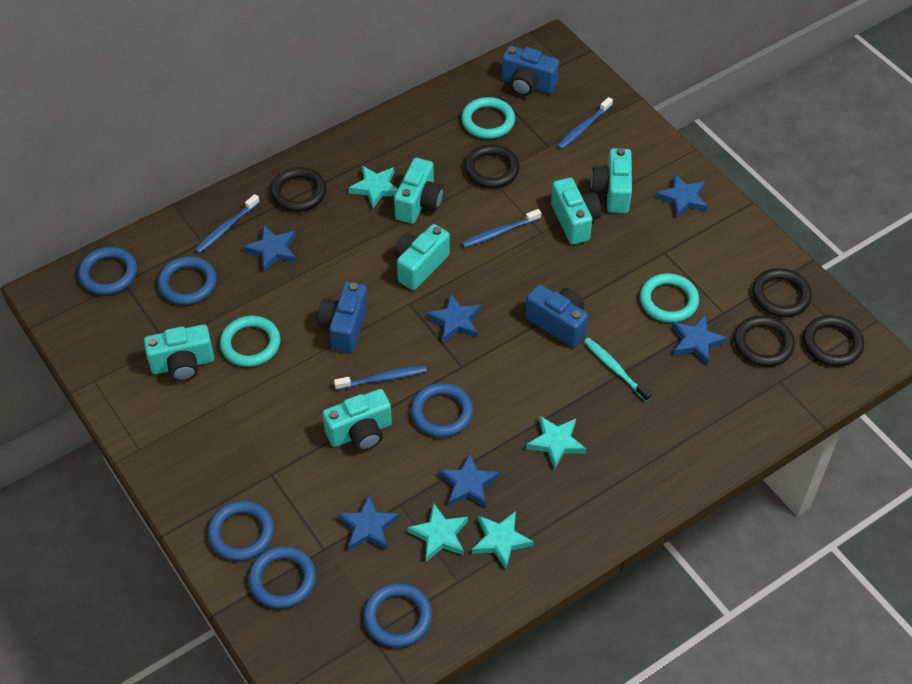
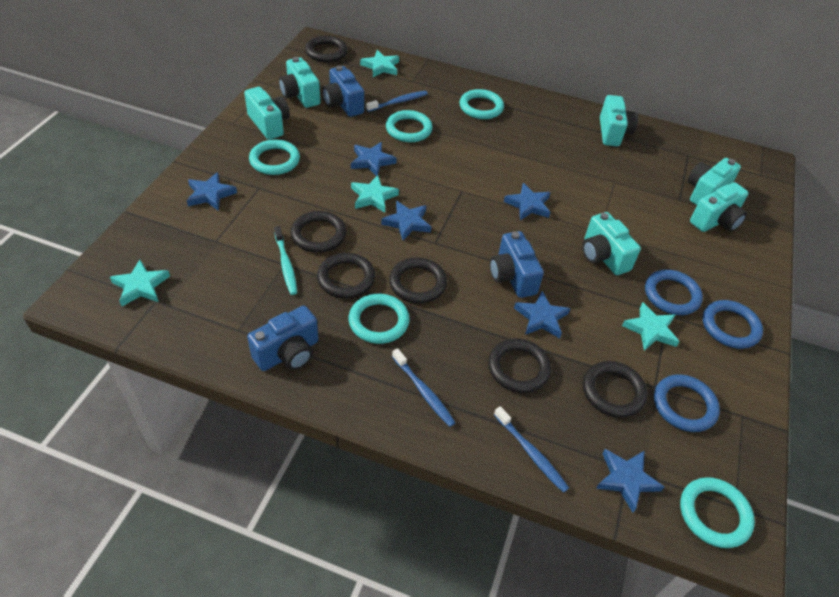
black ring: 5 -> 6
blue ring: 6 -> 3
blue toothbrush: 4 -> 3
turquoise ring: 3 -> 5

